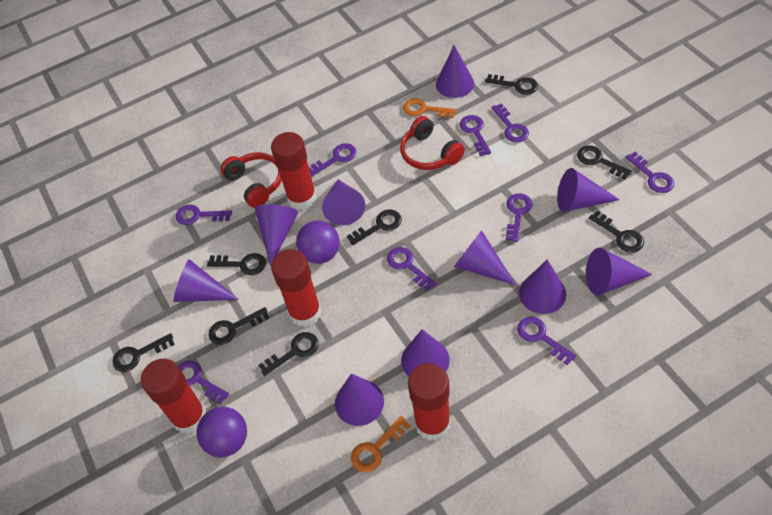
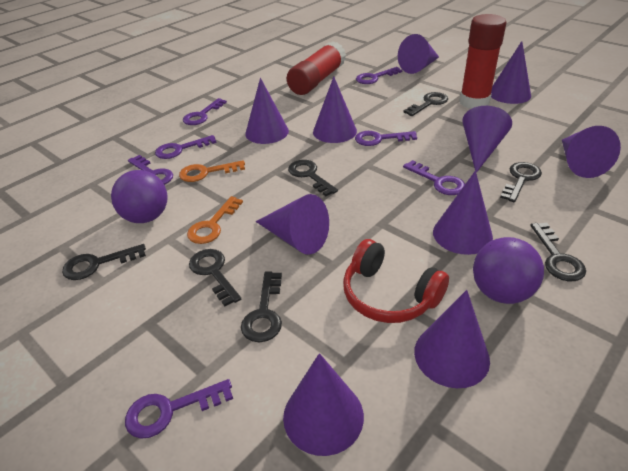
black key: 8 -> 7
purple key: 9 -> 7
red glue stick: 4 -> 2
red headphones: 2 -> 1

